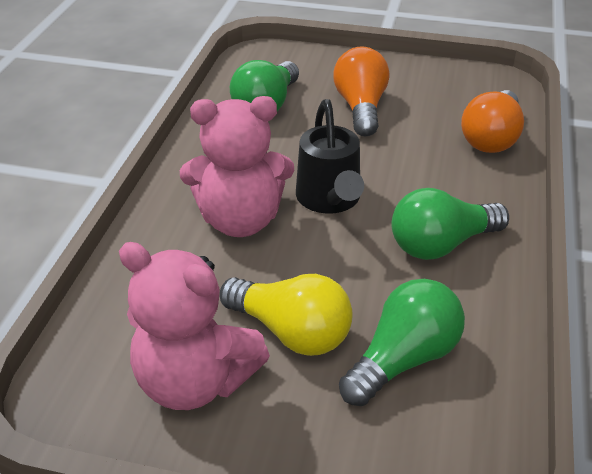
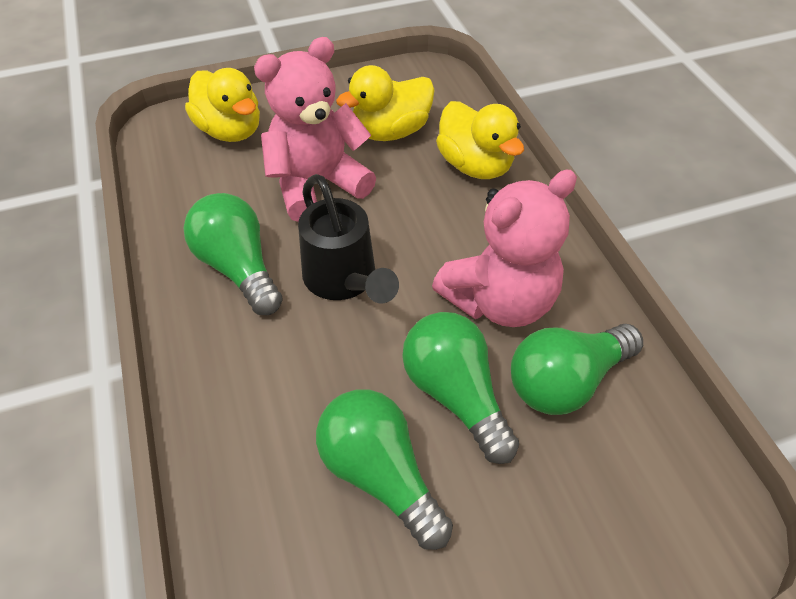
green light bulb: 3 -> 4
orange light bulb: 2 -> 0
yellow duck: 0 -> 3
yellow light bulb: 1 -> 0

